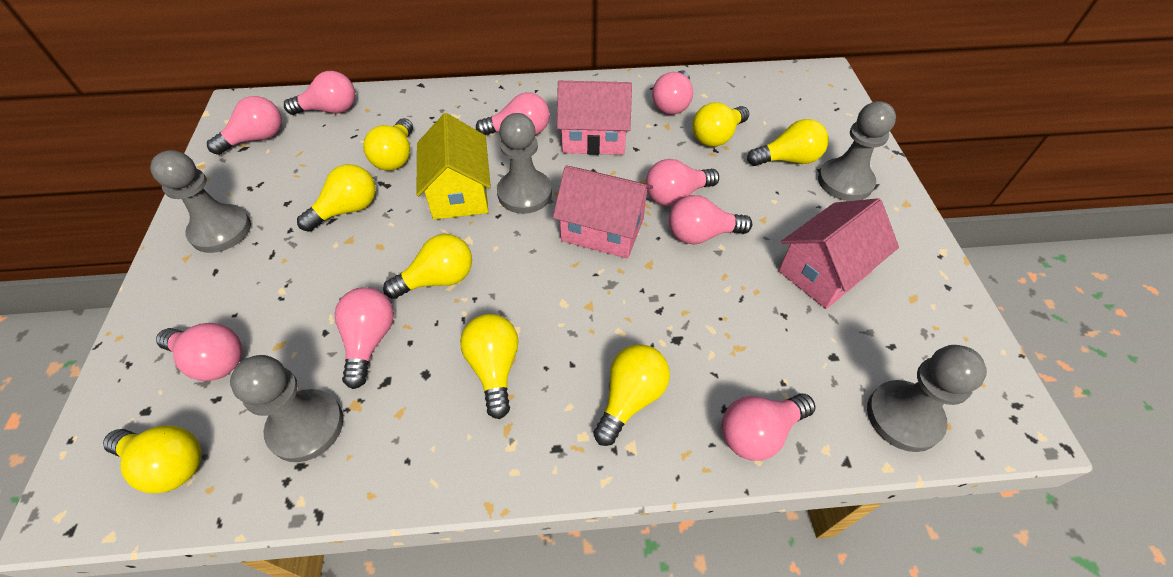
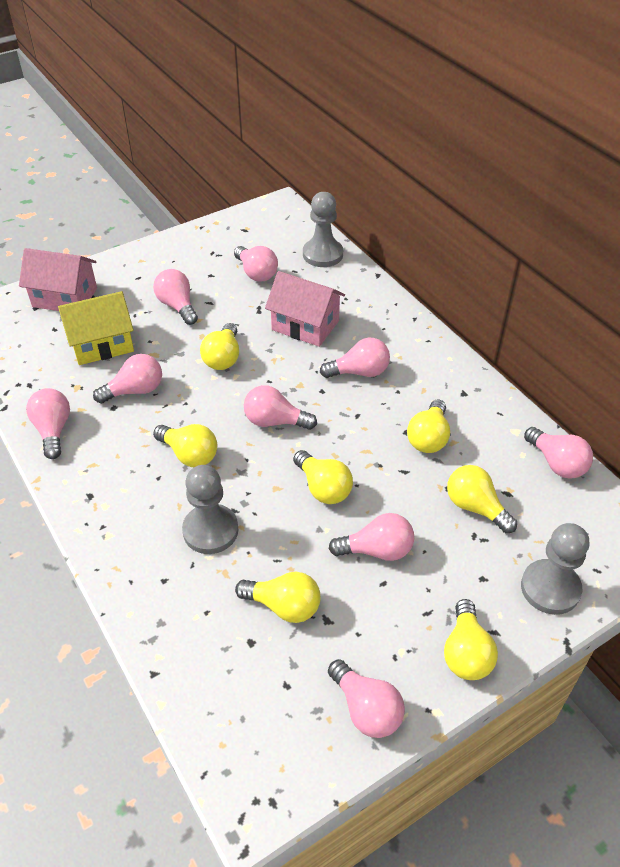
grey pawn: 5 -> 3
pink house: 3 -> 2
yellow light bulb: 8 -> 7

